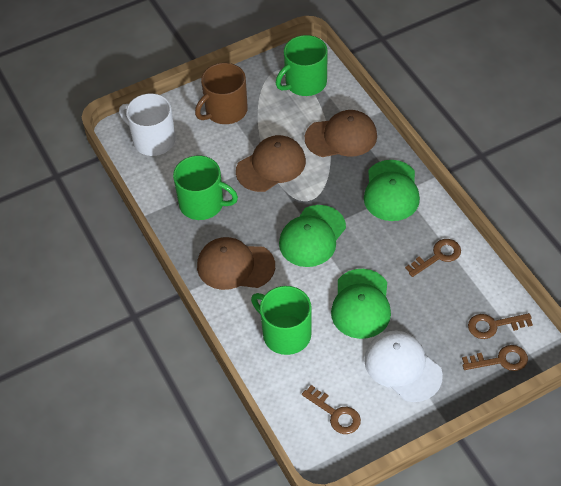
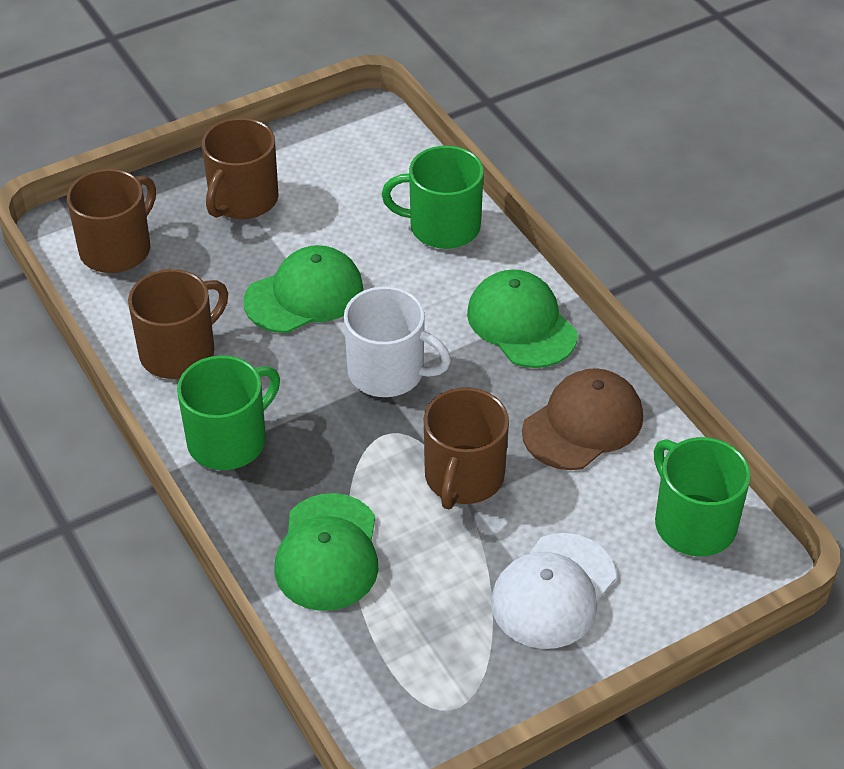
brown cap: 3 -> 1
brown key: 4 -> 0
brown mug: 1 -> 4

